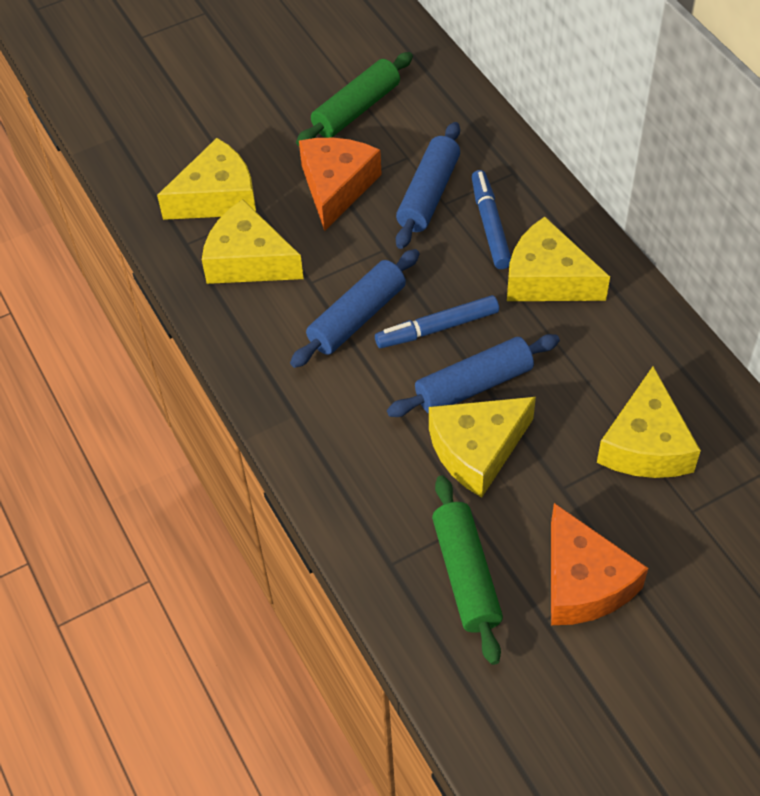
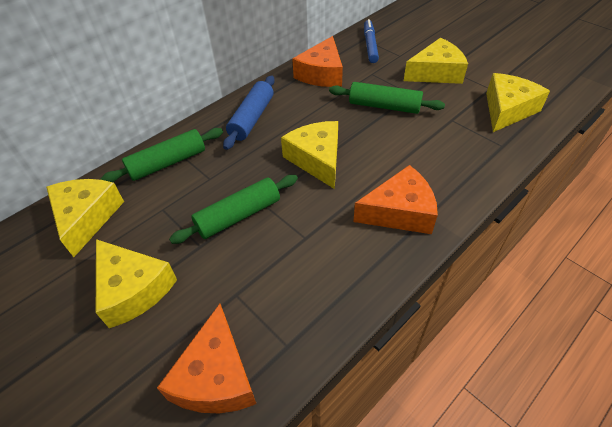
blue marker: 2 -> 1
blue rolling pin: 3 -> 1
green rolling pin: 2 -> 3
orange cheese: 2 -> 3

